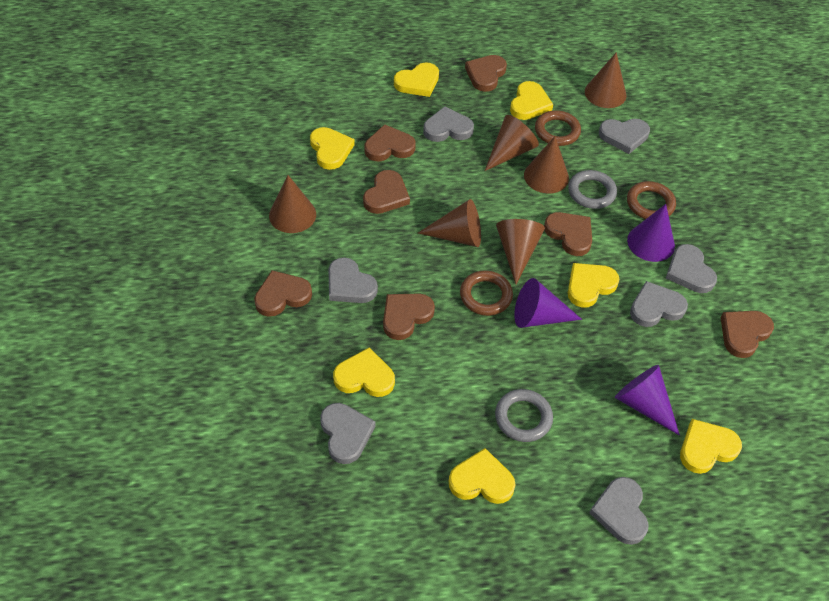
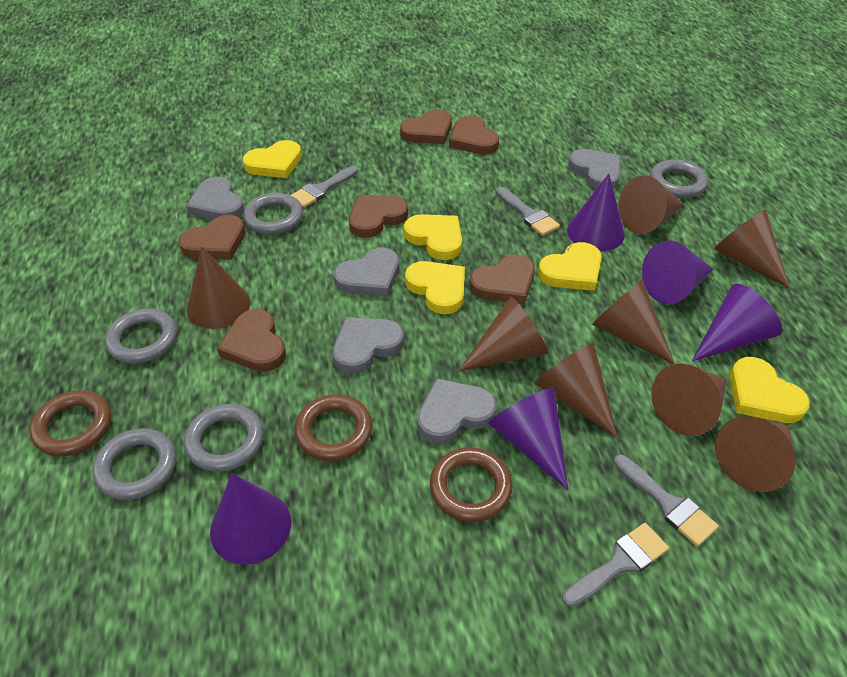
brown cone: 6 -> 8
brown heart: 7 -> 6
grey brush: 0 -> 4
grey heart: 7 -> 5
grey ring: 2 -> 5
purple cone: 3 -> 5
yellow heart: 7 -> 5

